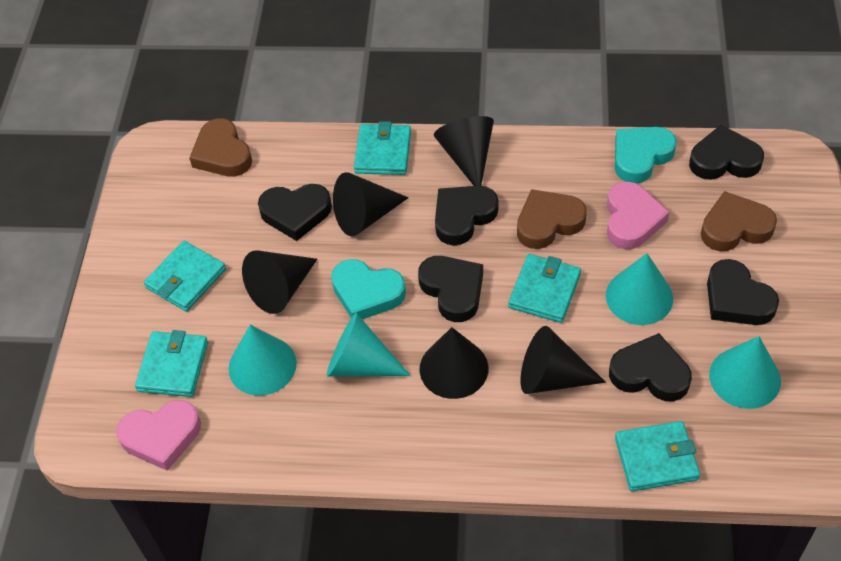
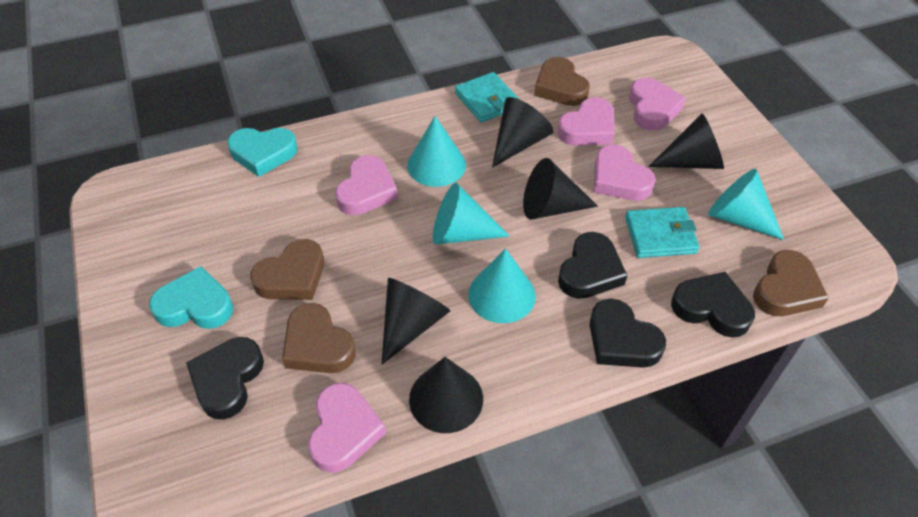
black heart: 6 -> 4
brown heart: 3 -> 4
pink heart: 2 -> 5
turquoise wallet: 5 -> 2

